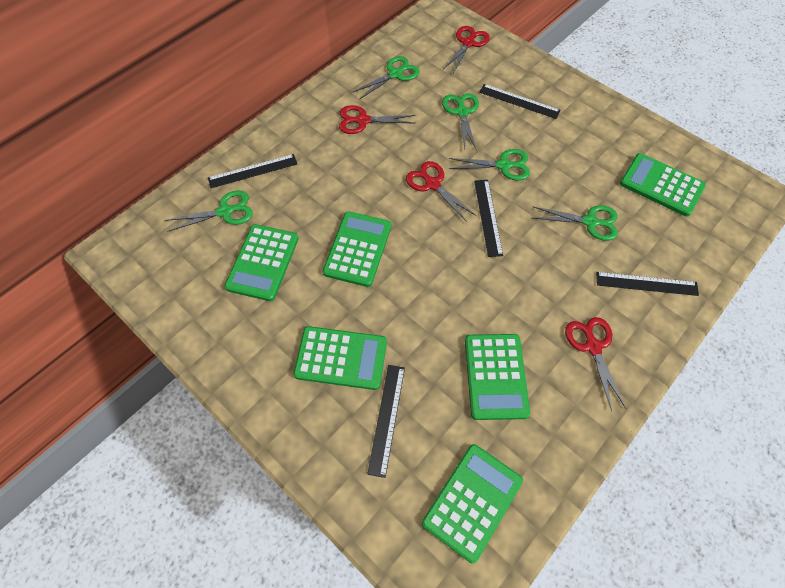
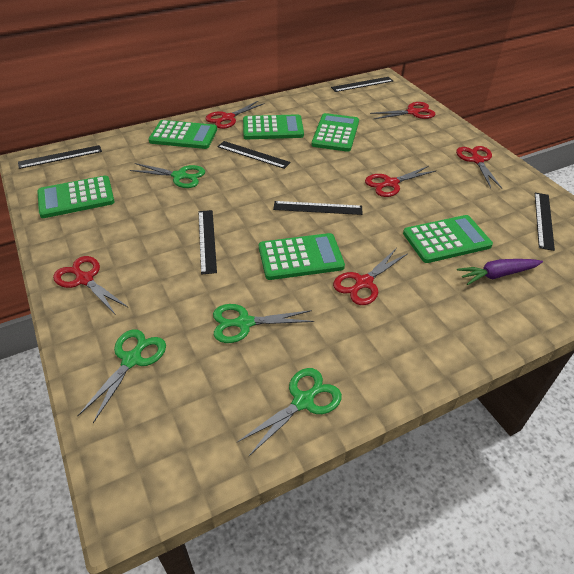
black ruler: 5 -> 6
green scissors: 5 -> 4
purple carrot: 0 -> 1
red scissors: 4 -> 6

